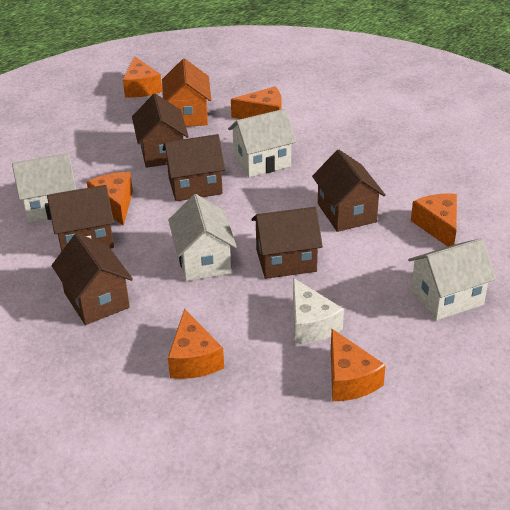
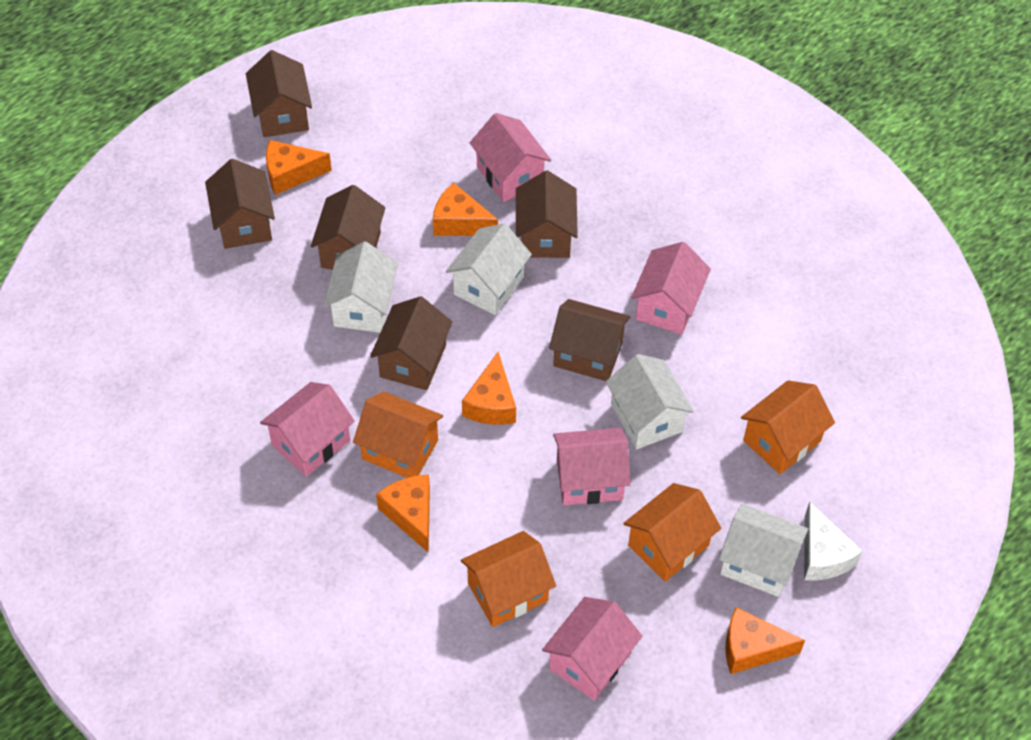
orange cheese: 6 -> 5
orange house: 1 -> 4
pink house: 0 -> 5

